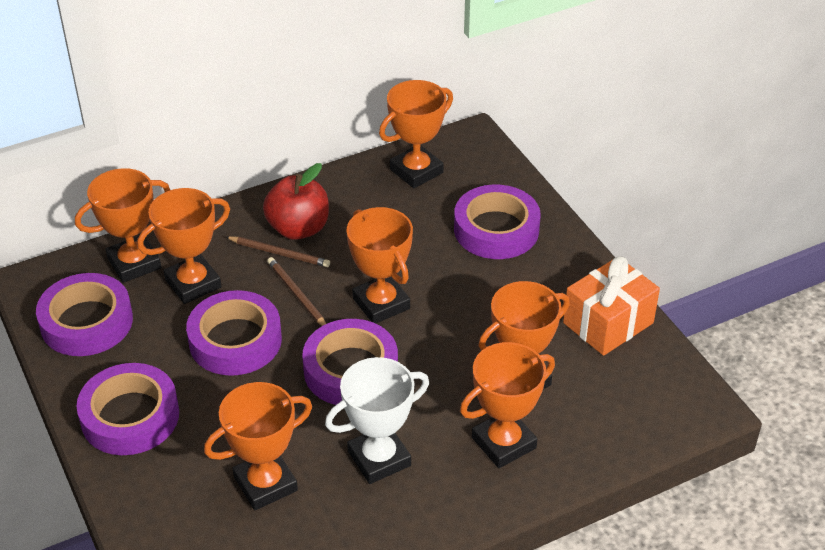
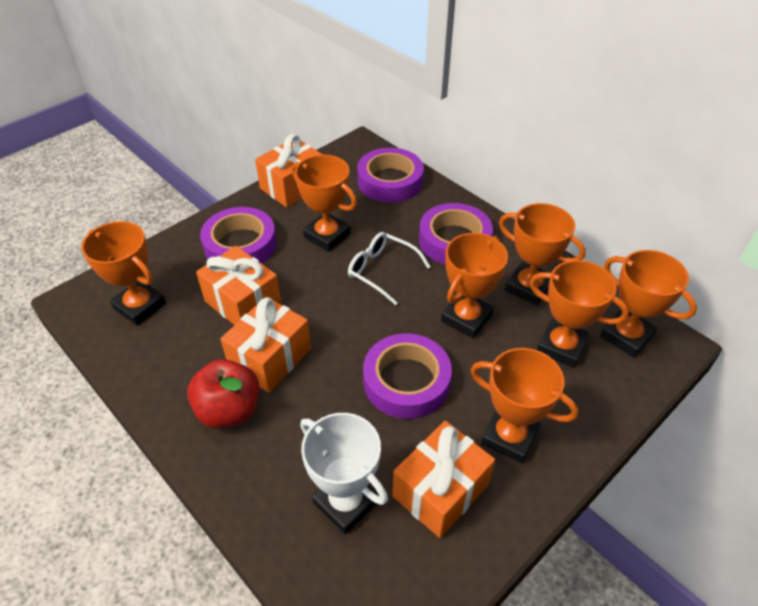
brown pencil: 2 -> 0
orange gift: 1 -> 4
purple tape: 5 -> 4
white glasses: 0 -> 1

